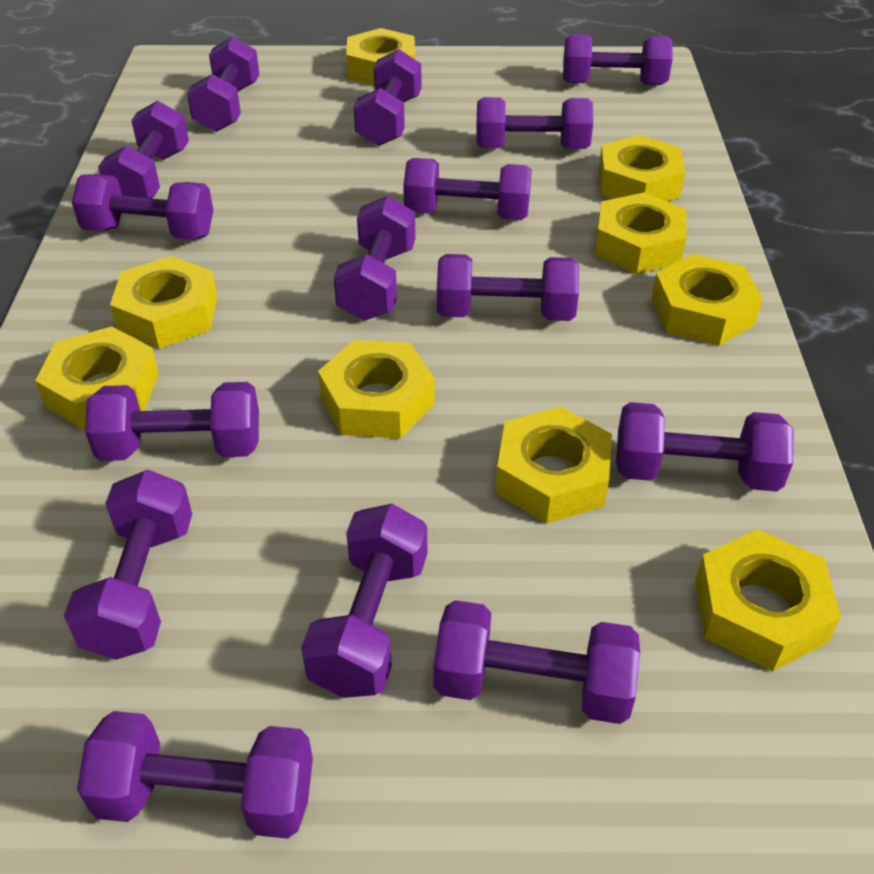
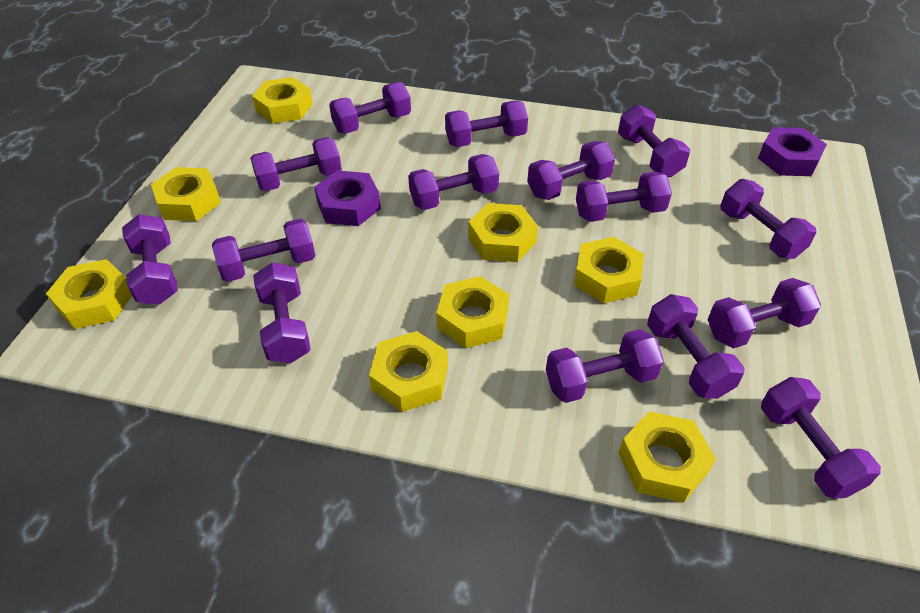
purple nut: 0 -> 2
yellow nut: 9 -> 8

